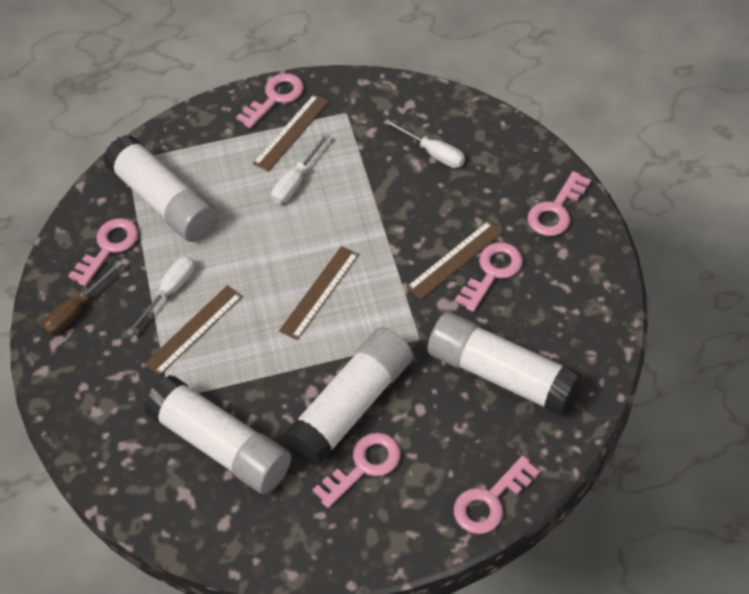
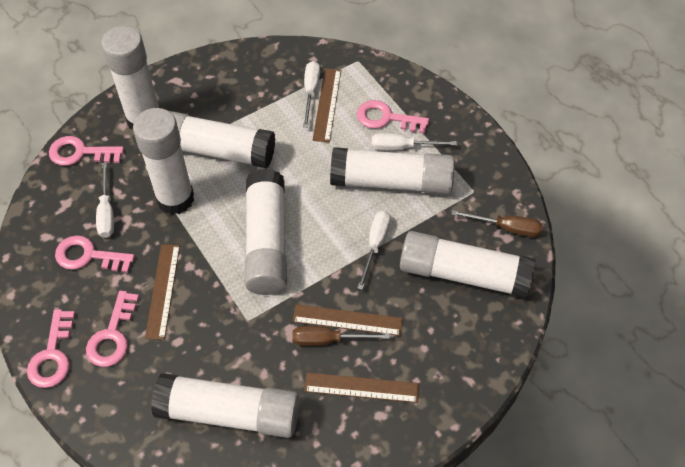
brown screwdriver: 1 -> 2
pink key: 6 -> 5
white glue stick: 4 -> 7
white screwdriver: 3 -> 4

